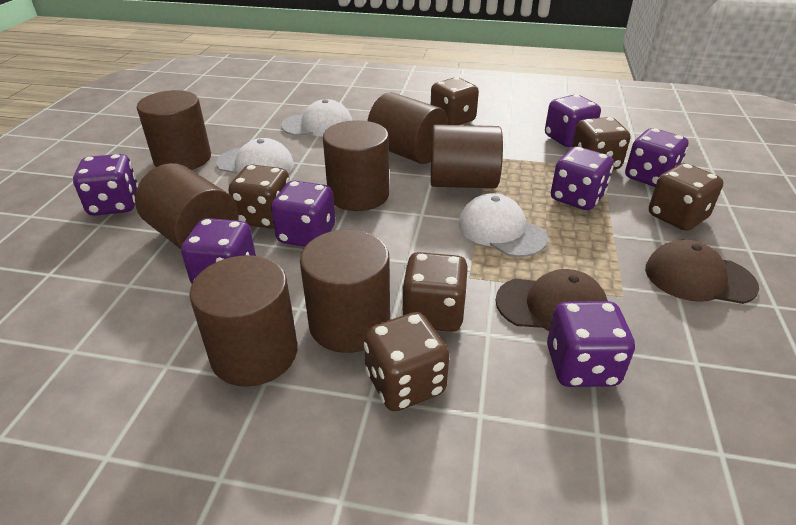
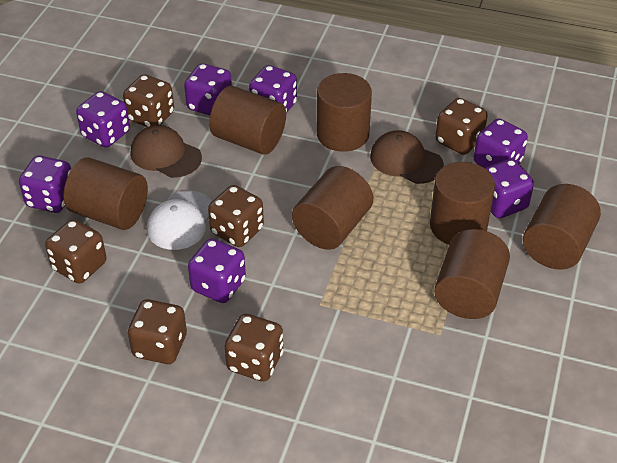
white cap: 3 -> 1

